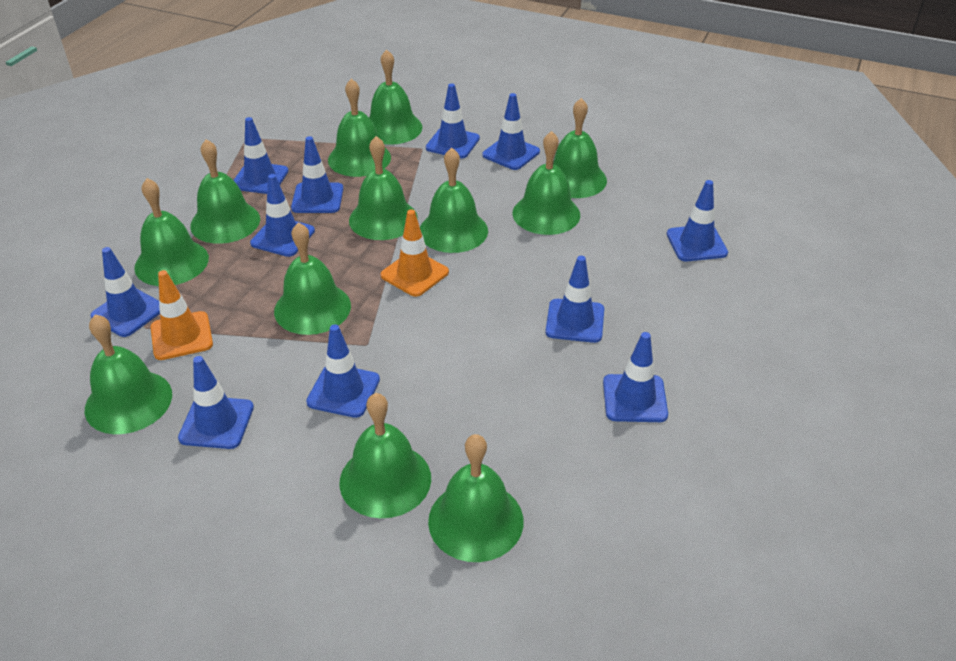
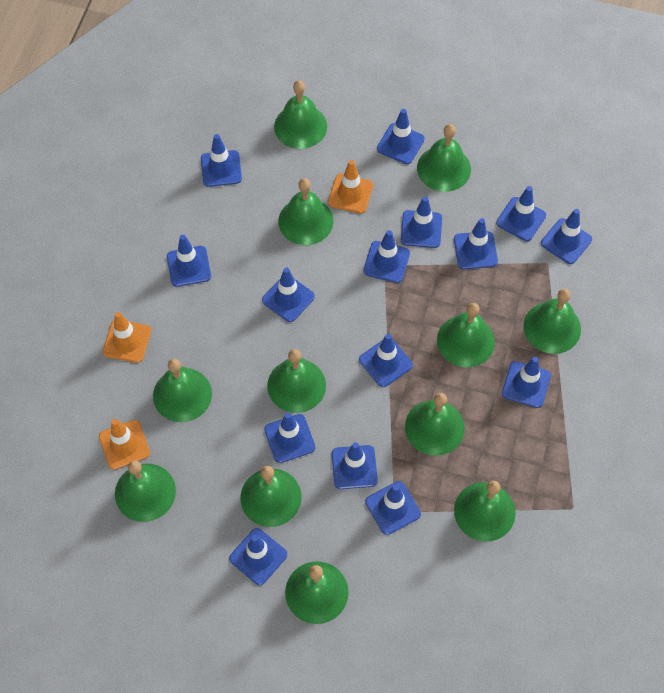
blue traffic cone: 11 -> 15
orange traffic cone: 2 -> 3

